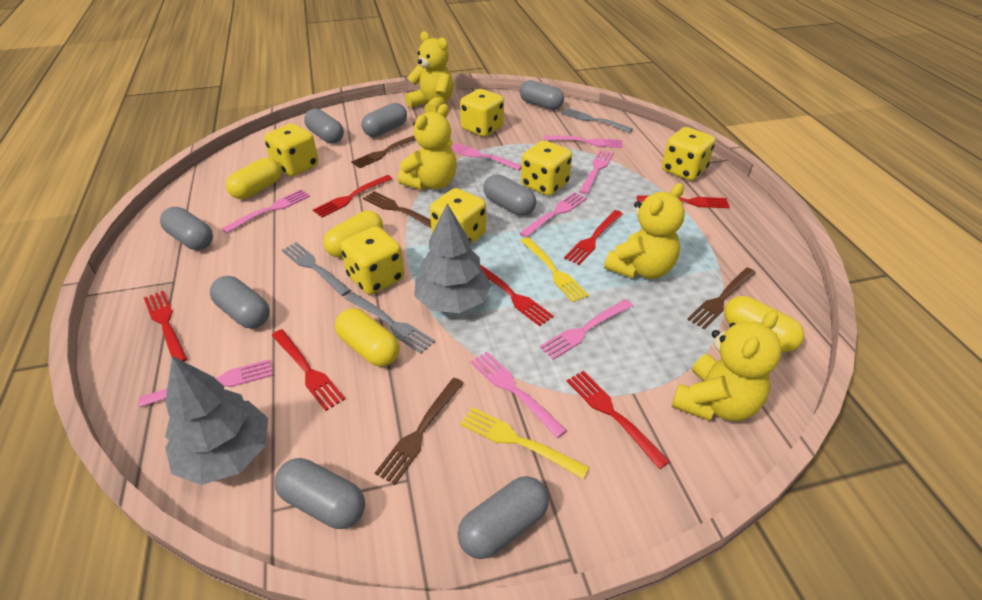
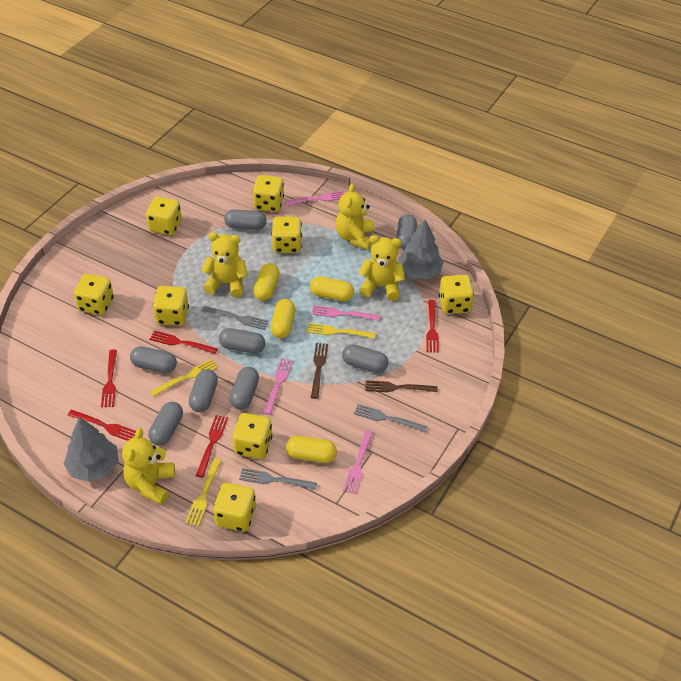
brown fork: 4 -> 2
pink fork: 8 -> 4
red fork: 7 -> 5
yellow dice: 6 -> 8
yellow fork: 2 -> 3

